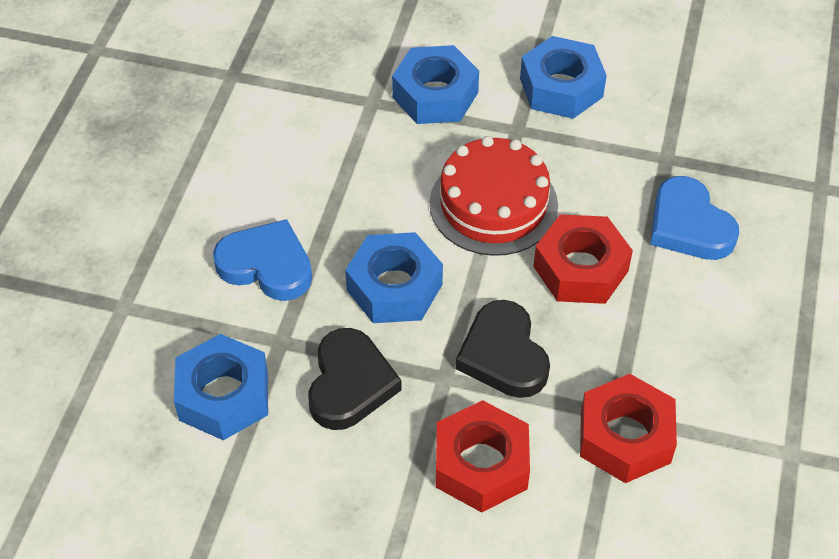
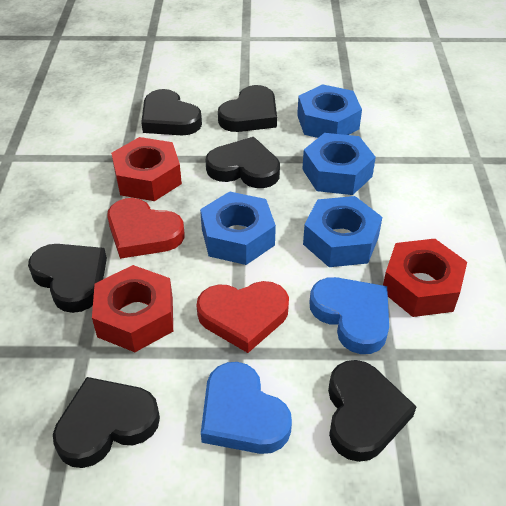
black heart: 2 -> 6
red cake: 1 -> 0
red heart: 0 -> 2

